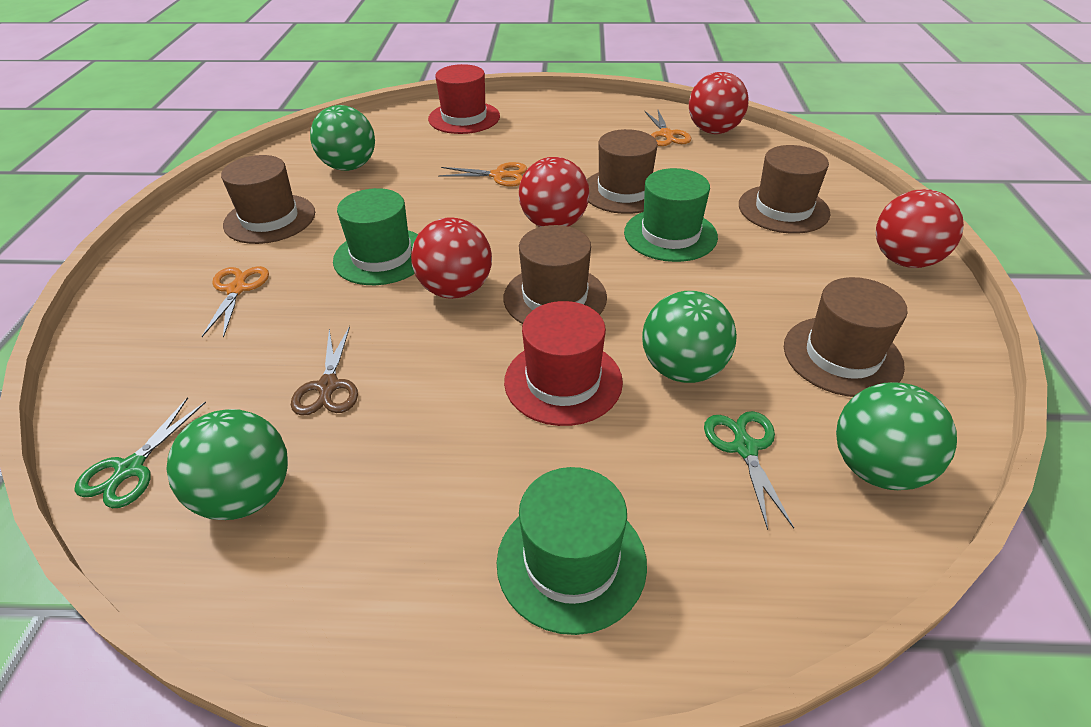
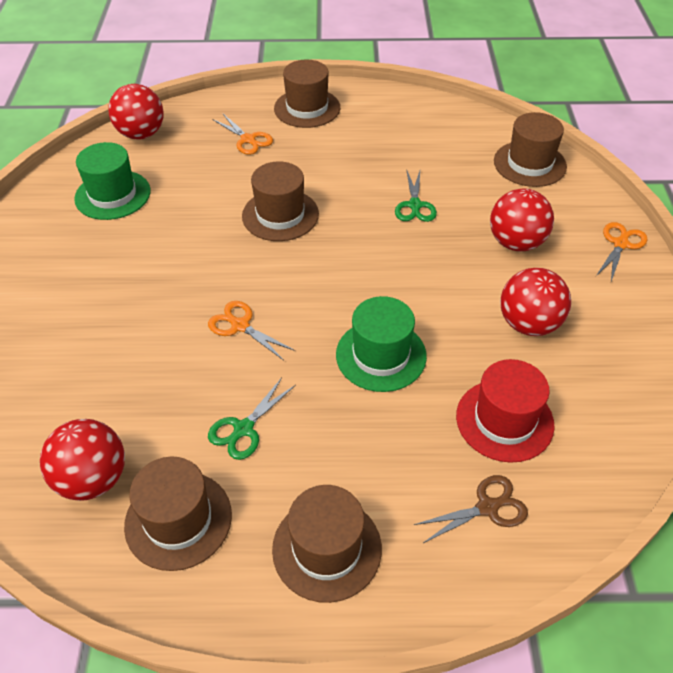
green ball: 4 -> 0
green hat: 3 -> 2
red hat: 2 -> 1

